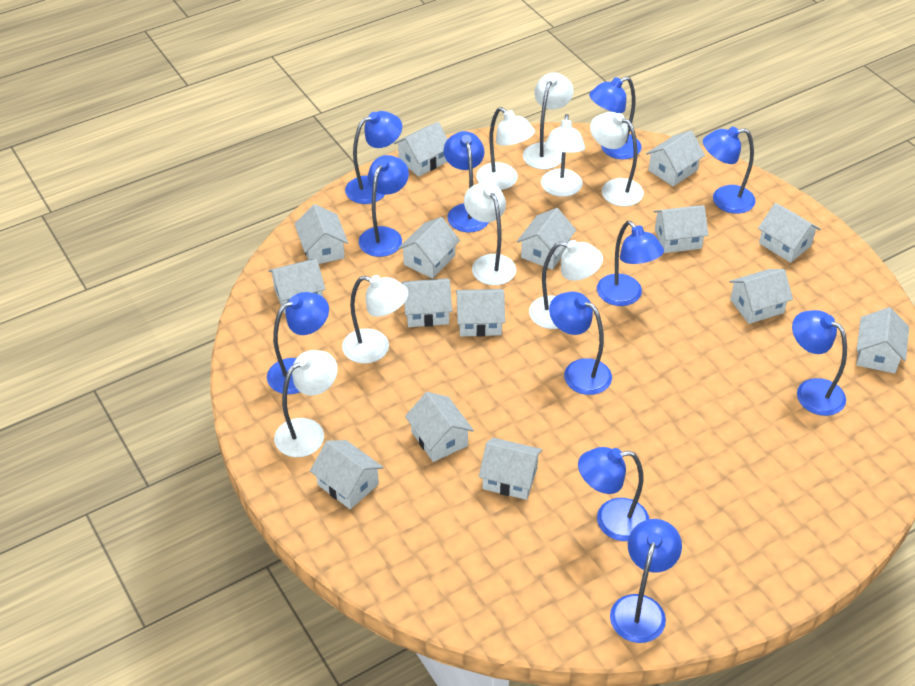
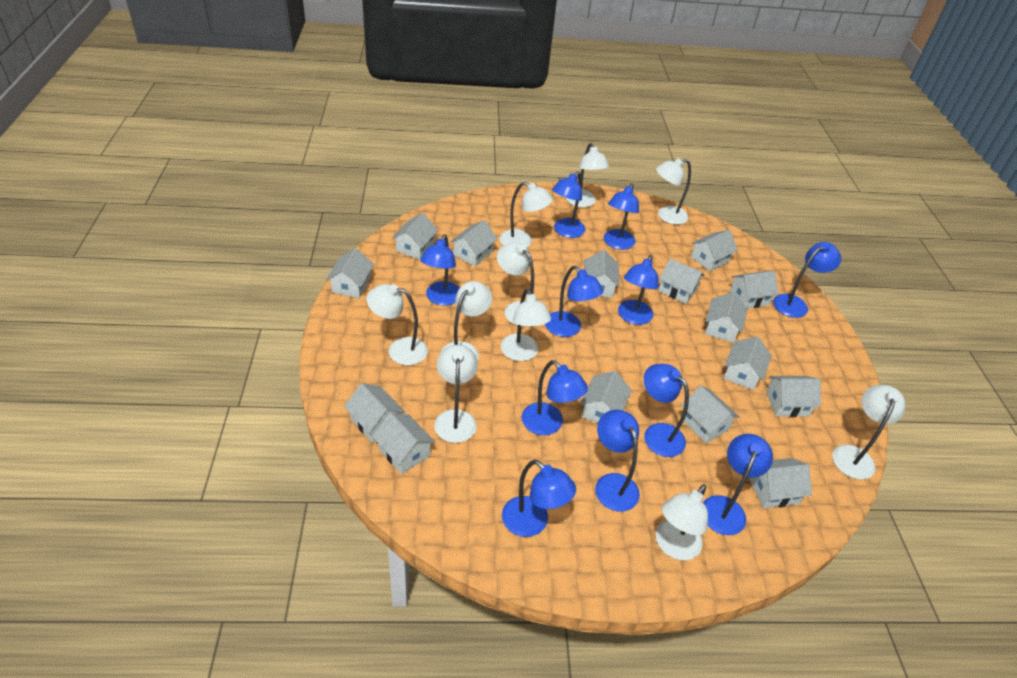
white lamp: 8 -> 10

